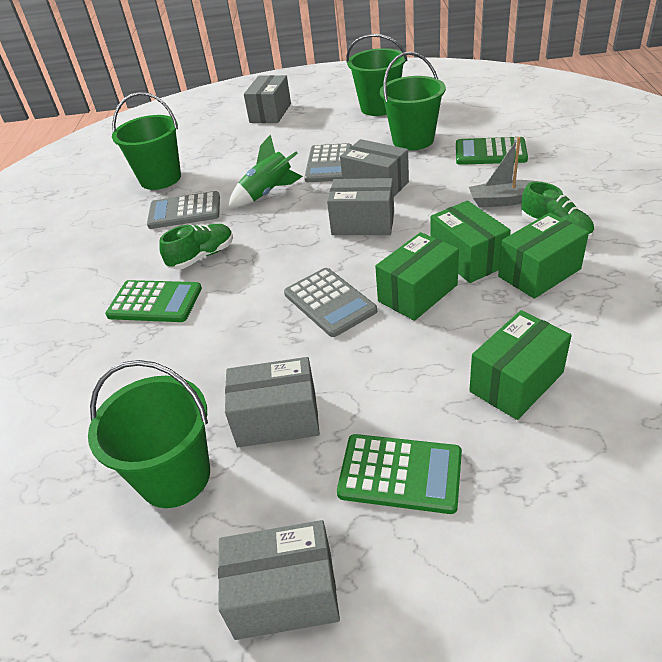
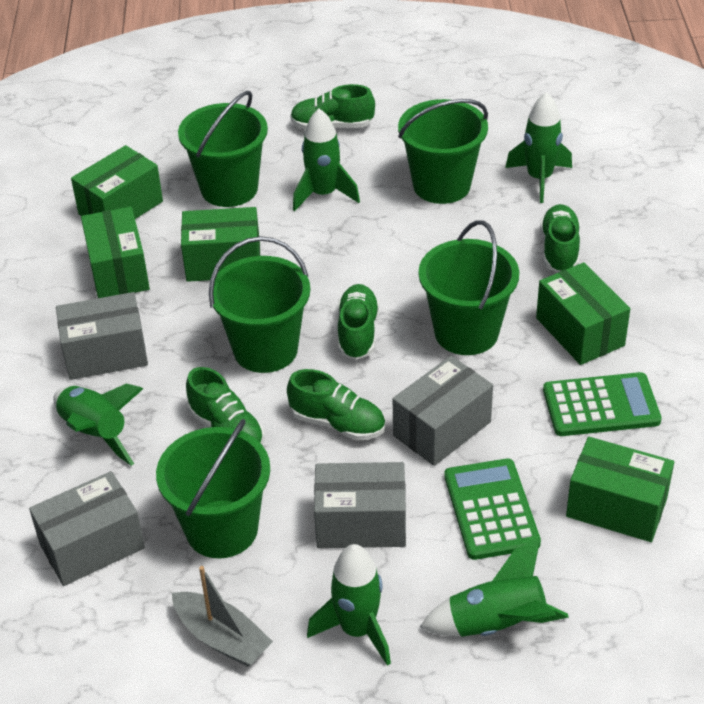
green box: 4 -> 5
green bucket: 4 -> 5
green calculator: 3 -> 2
green rocket: 1 -> 5
green shoe: 2 -> 5
grey box: 5 -> 4
grey calculator: 3 -> 0

